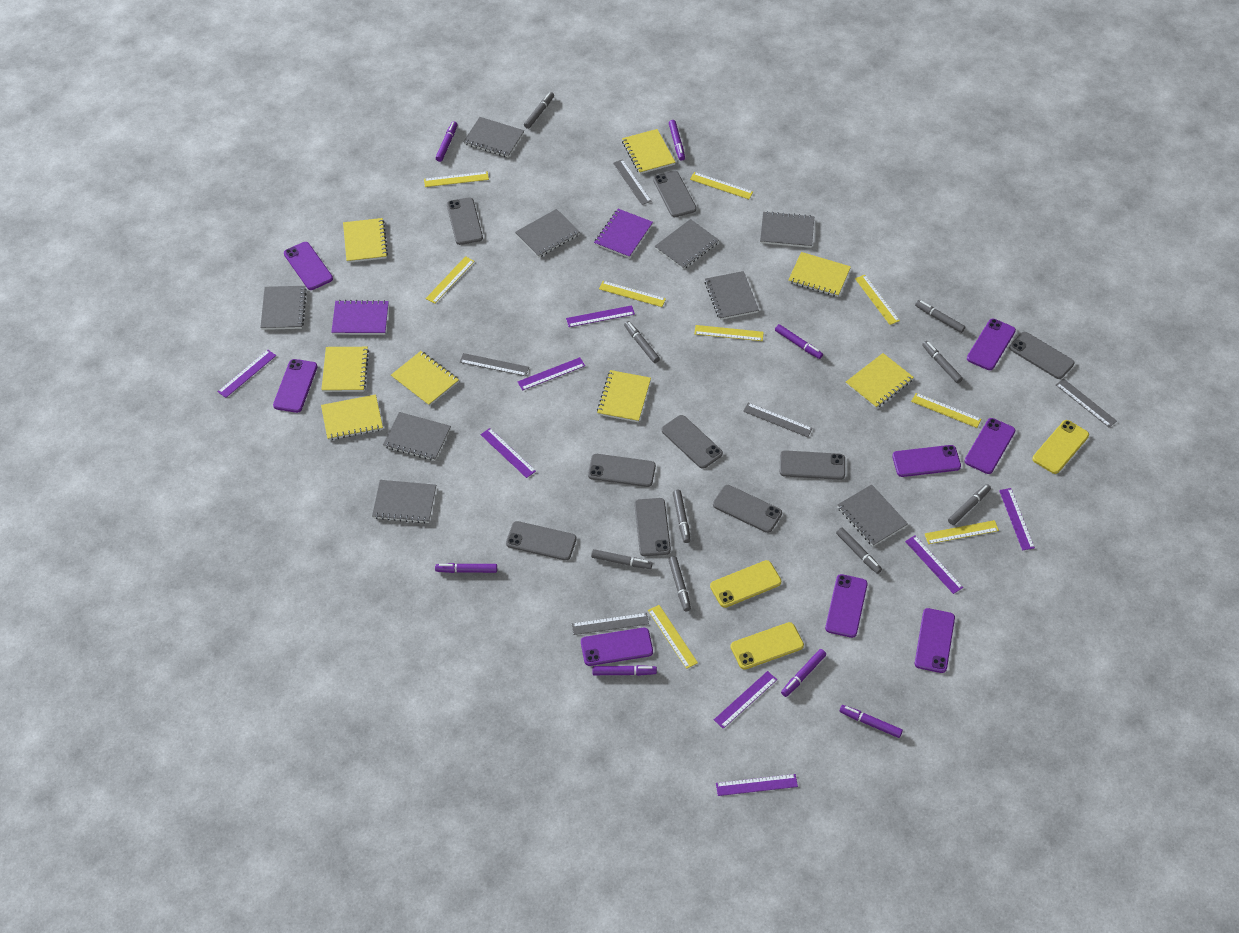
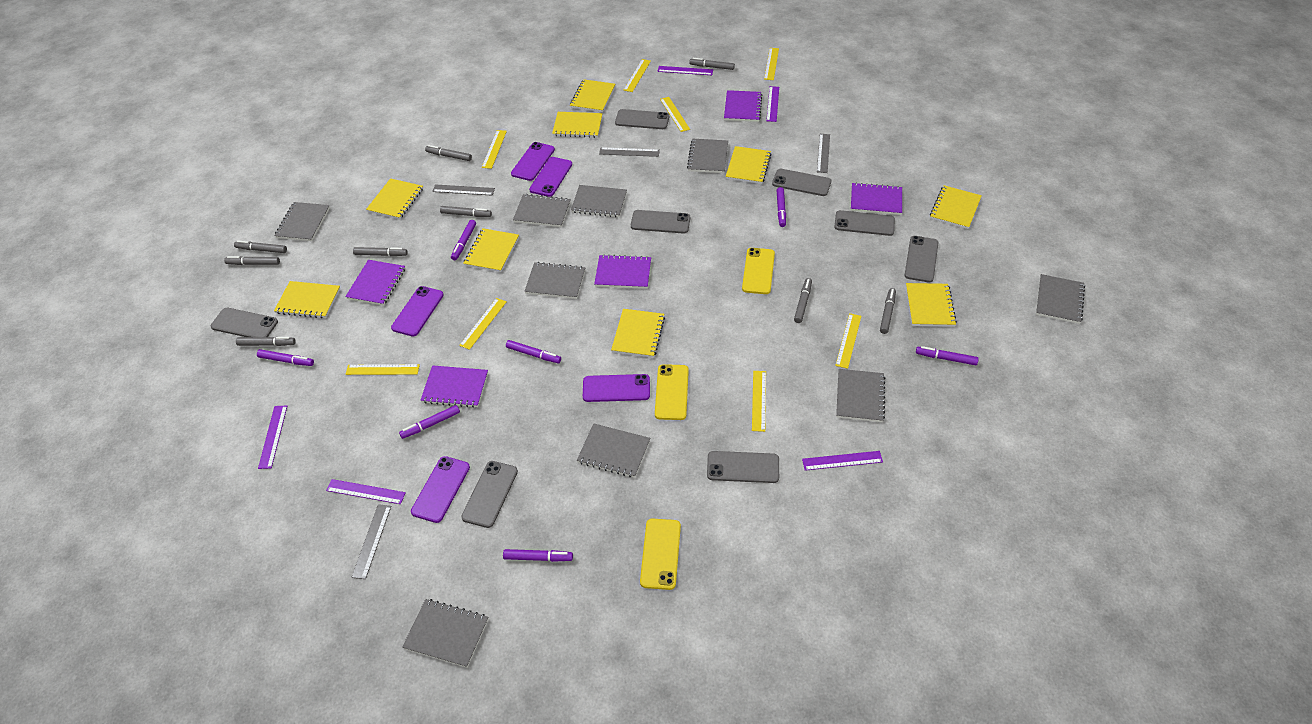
grey phone: 9 -> 8
grey ruler: 5 -> 4
purple notebook: 2 -> 5
purple phone: 8 -> 5
purple ruler: 8 -> 5
yellow notebook: 8 -> 9
yellow ruler: 9 -> 8

